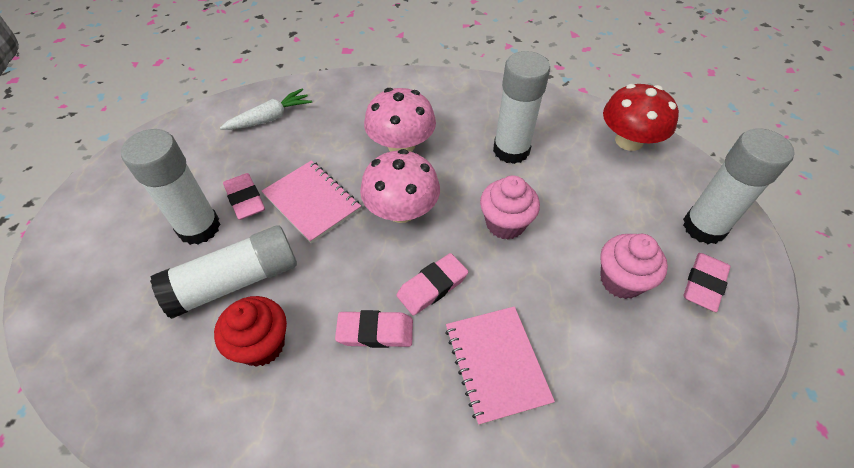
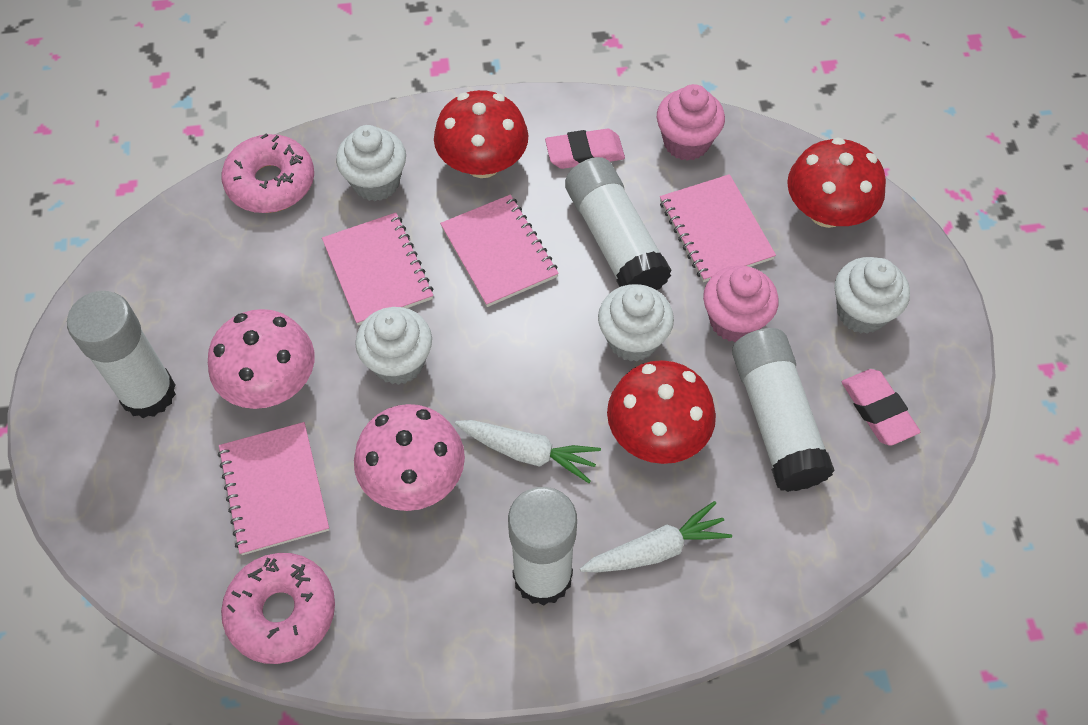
pink donut: 0 -> 2
pink eraser: 4 -> 2
pink notebook: 2 -> 4
red cupcake: 1 -> 0
red mushroom: 1 -> 3
white carrot: 1 -> 2
white cupcake: 0 -> 4

